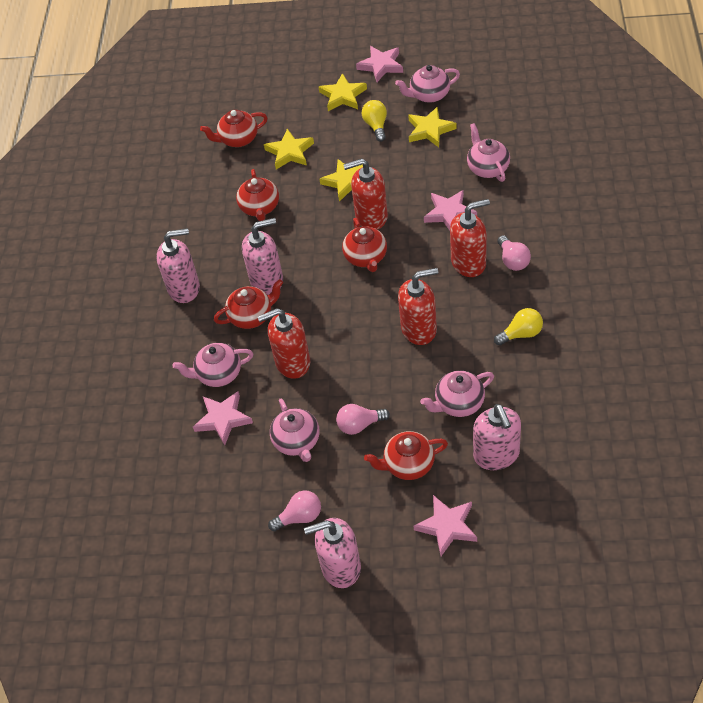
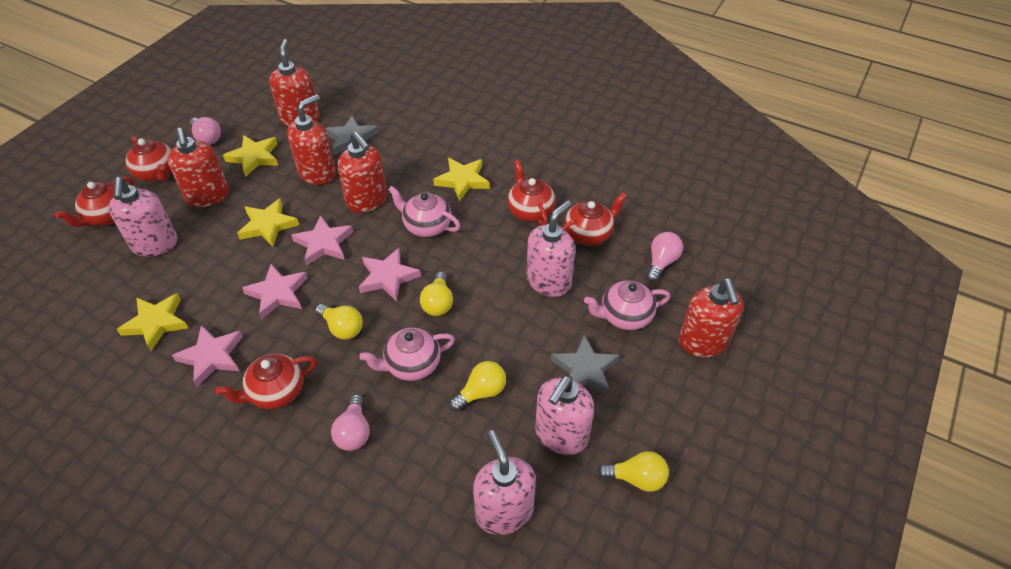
grey star: 0 -> 2
pink teapot: 5 -> 3
red soap dispenser: 4 -> 5
yellow light bulb: 2 -> 4

